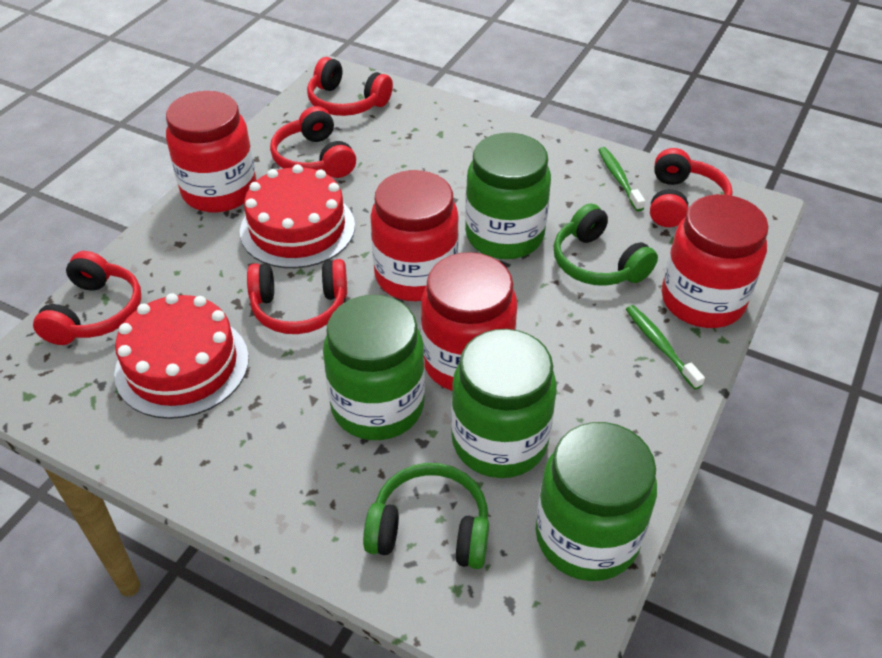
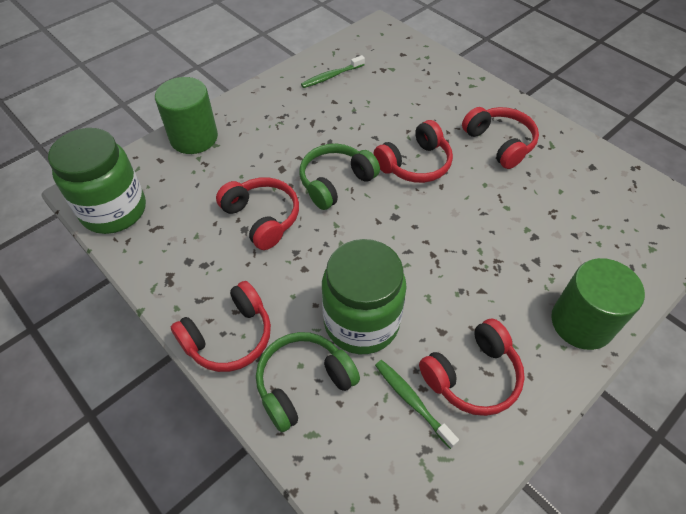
green cylinder: 0 -> 2
green jar: 4 -> 2
red cake: 2 -> 0
red jar: 4 -> 0

